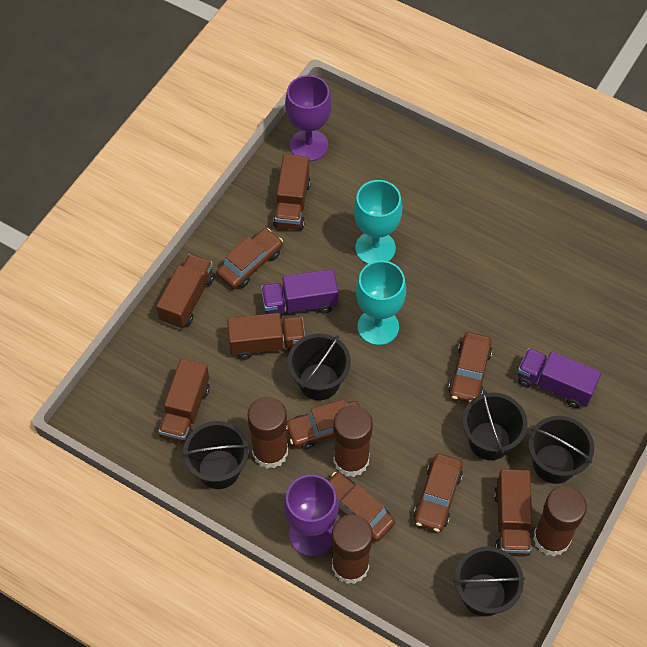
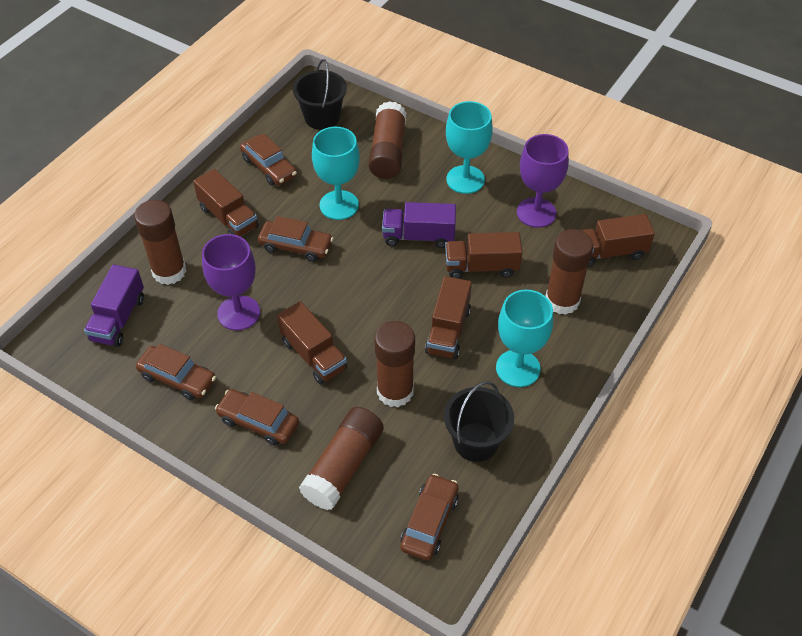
black bucket: 5 -> 2
brown glue stick: 4 -> 5
turquoise goblet: 2 -> 3

